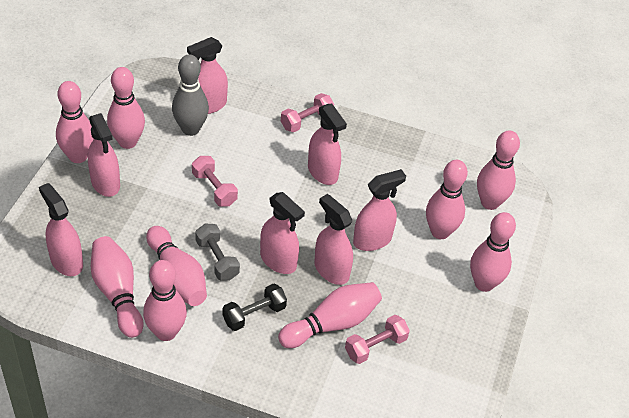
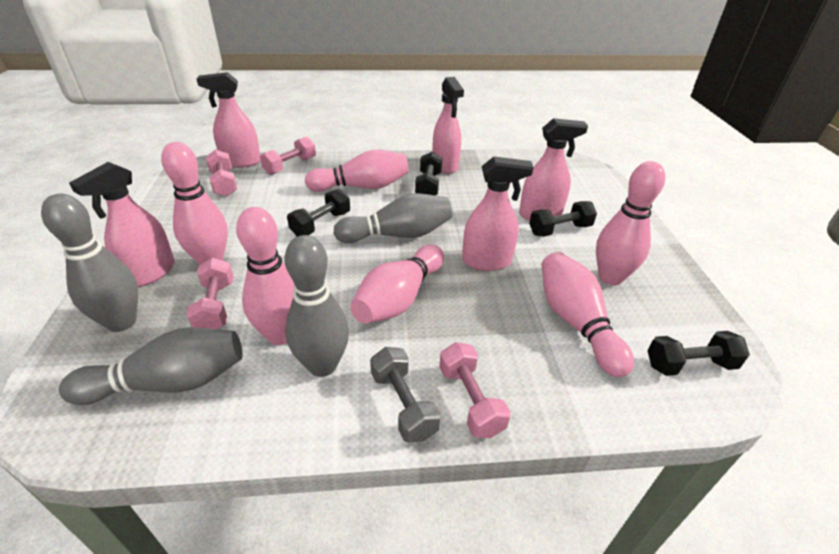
black dumbbell: 1 -> 4
grey bowling pin: 1 -> 4
pink bowling pin: 9 -> 6
pink dumbbell: 3 -> 4
pink spray bottle: 7 -> 5

